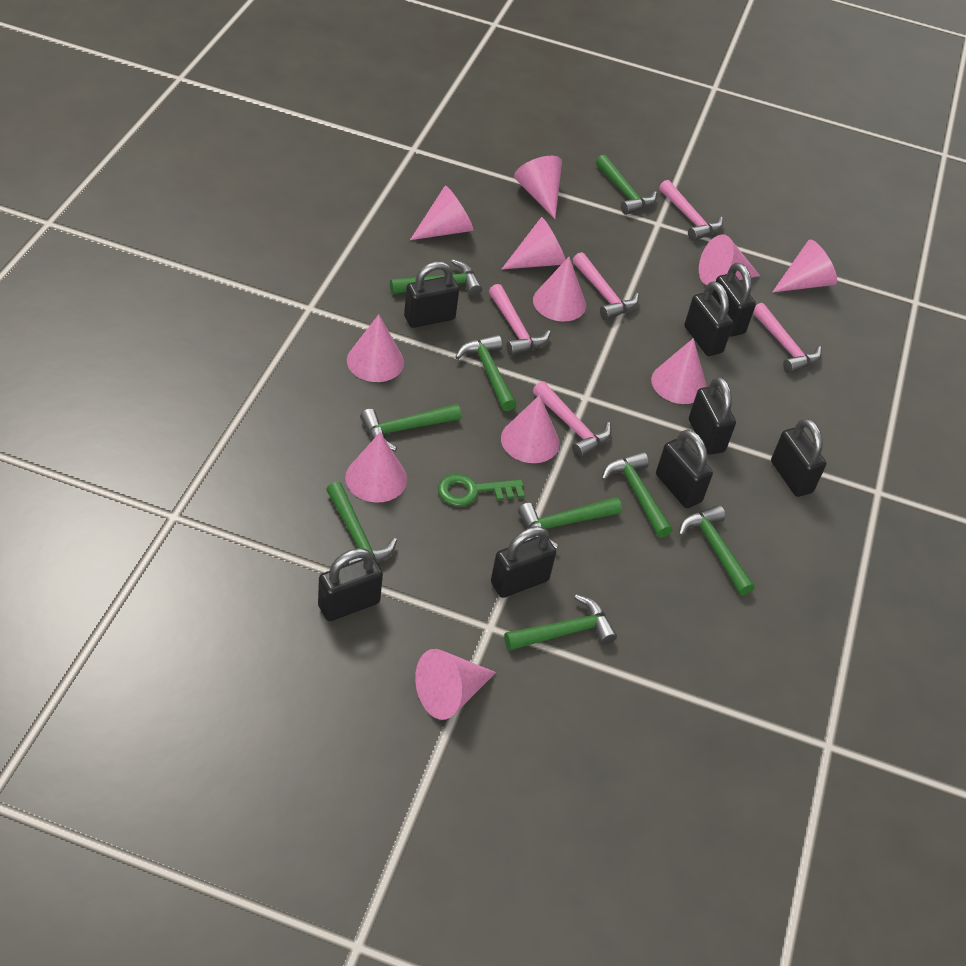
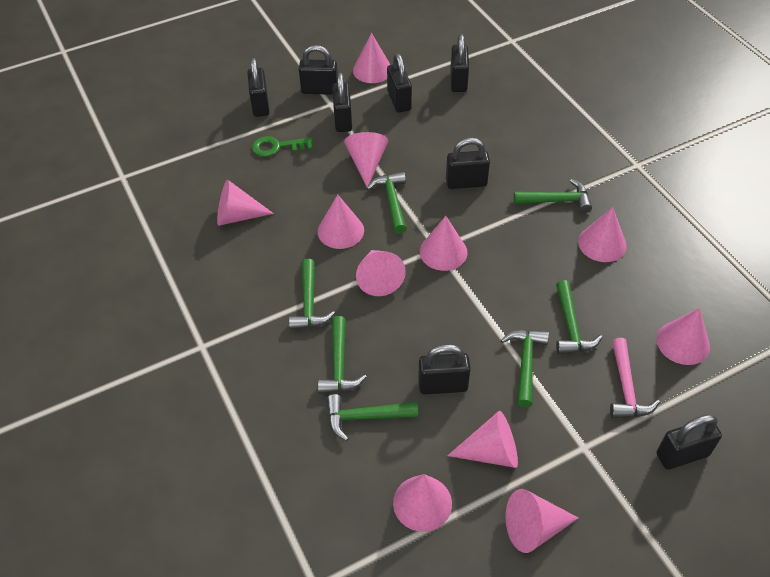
green hammer: 9 -> 7
pink hammer: 5 -> 1

